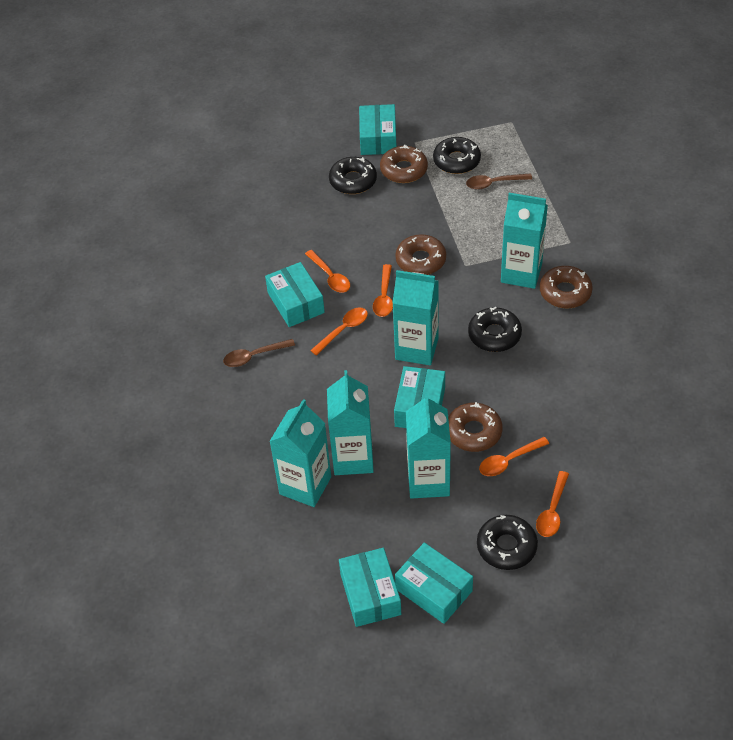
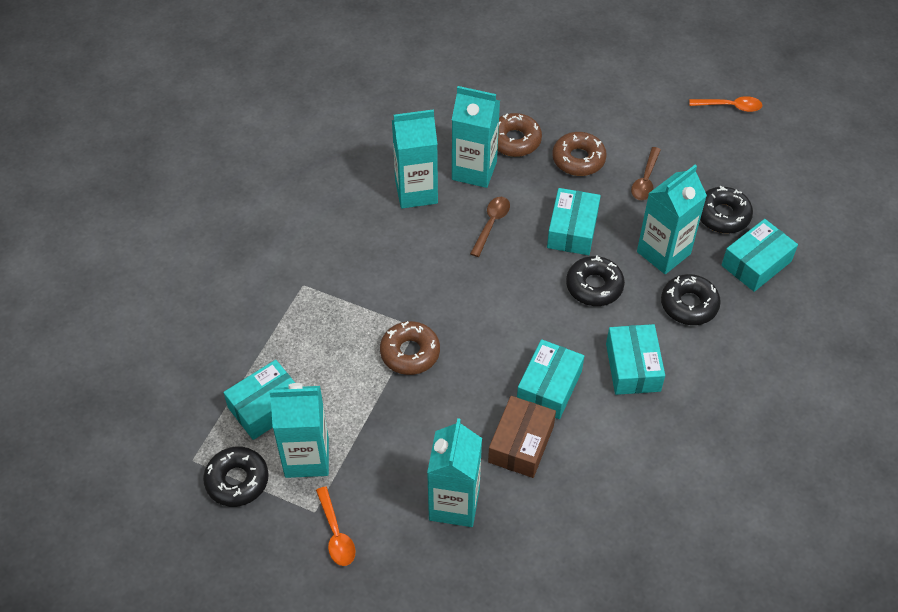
brown box: 0 -> 1
brown donut: 4 -> 3
orange spoon: 5 -> 2

